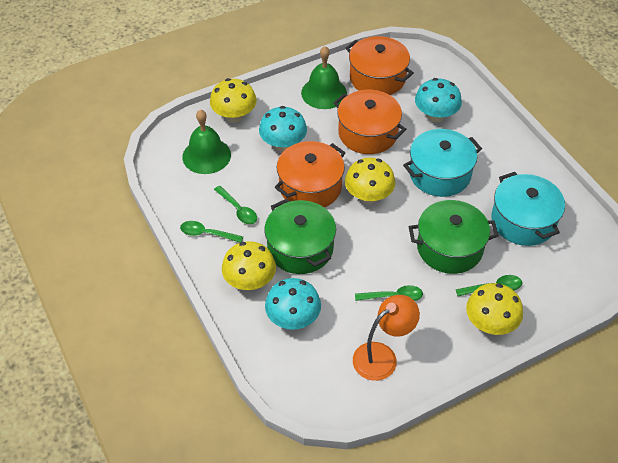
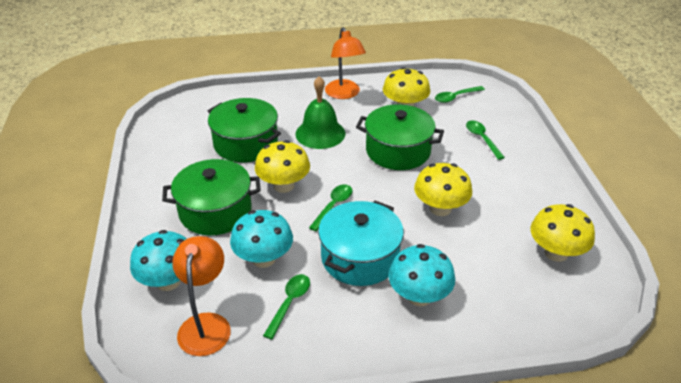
green bell: 2 -> 1
green pot: 2 -> 3
orange lamp: 1 -> 2
orange pot: 3 -> 0
turquoise pot: 2 -> 1

